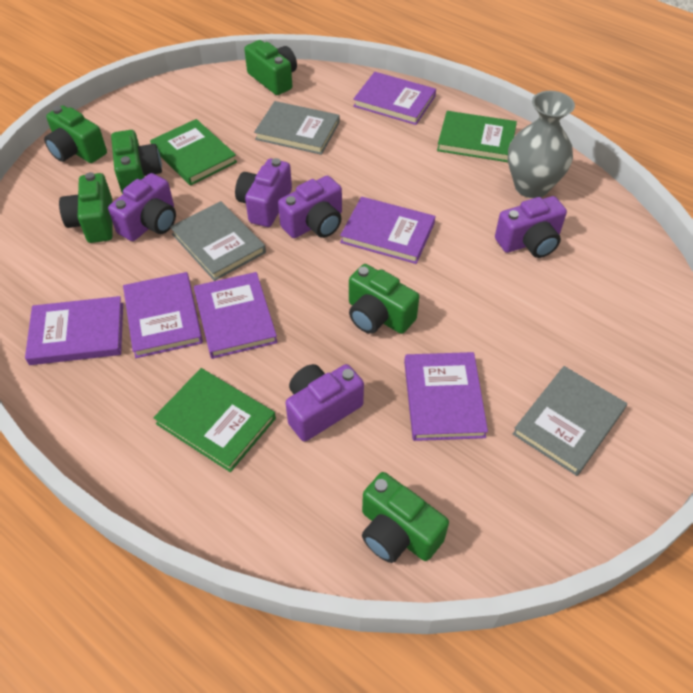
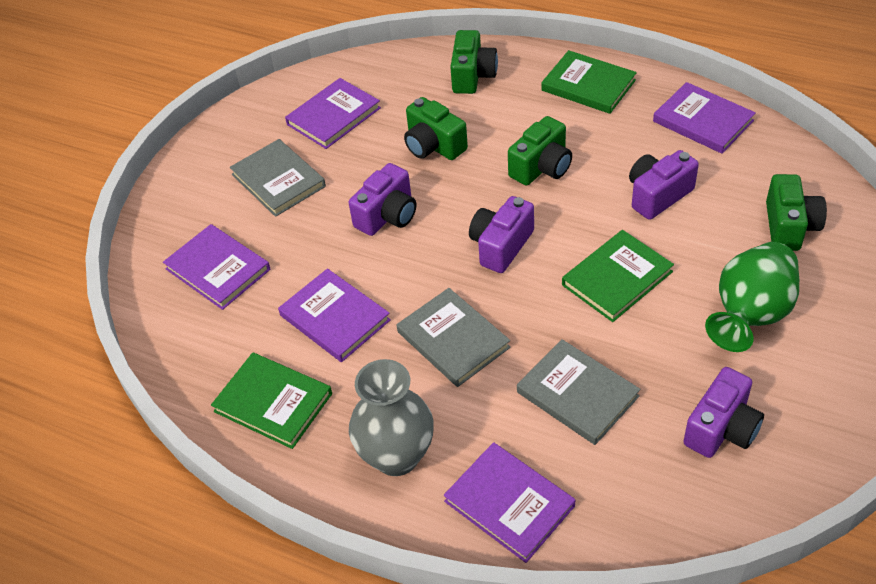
green camera: 6 -> 4
green vase: 0 -> 1
purple book: 6 -> 5
purple camera: 5 -> 4

